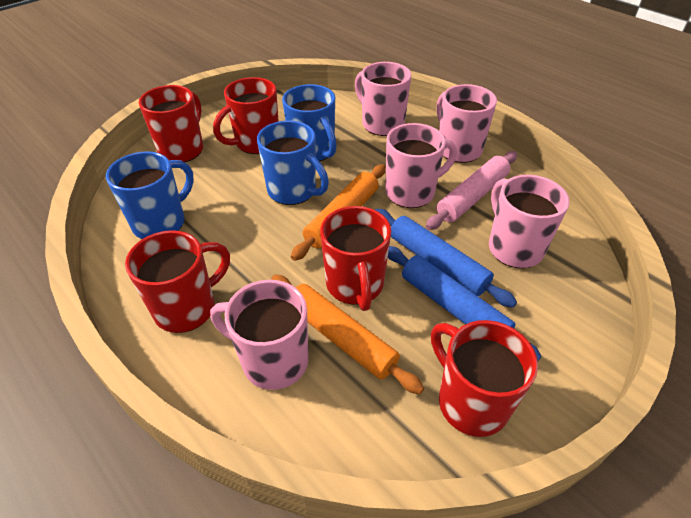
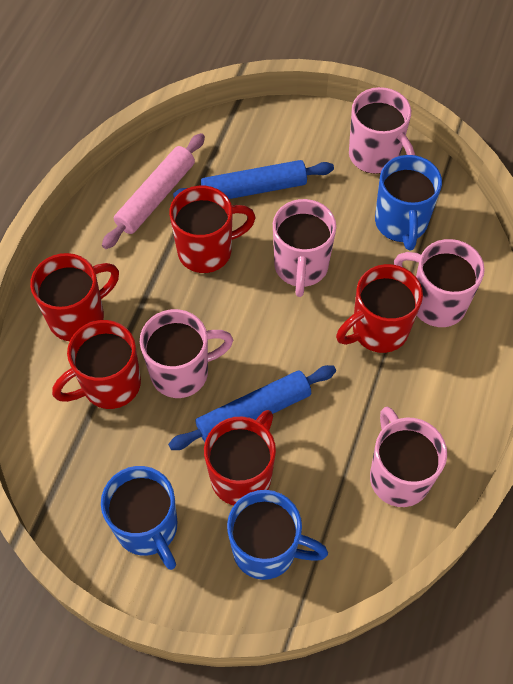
orange rolling pin: 2 -> 0

